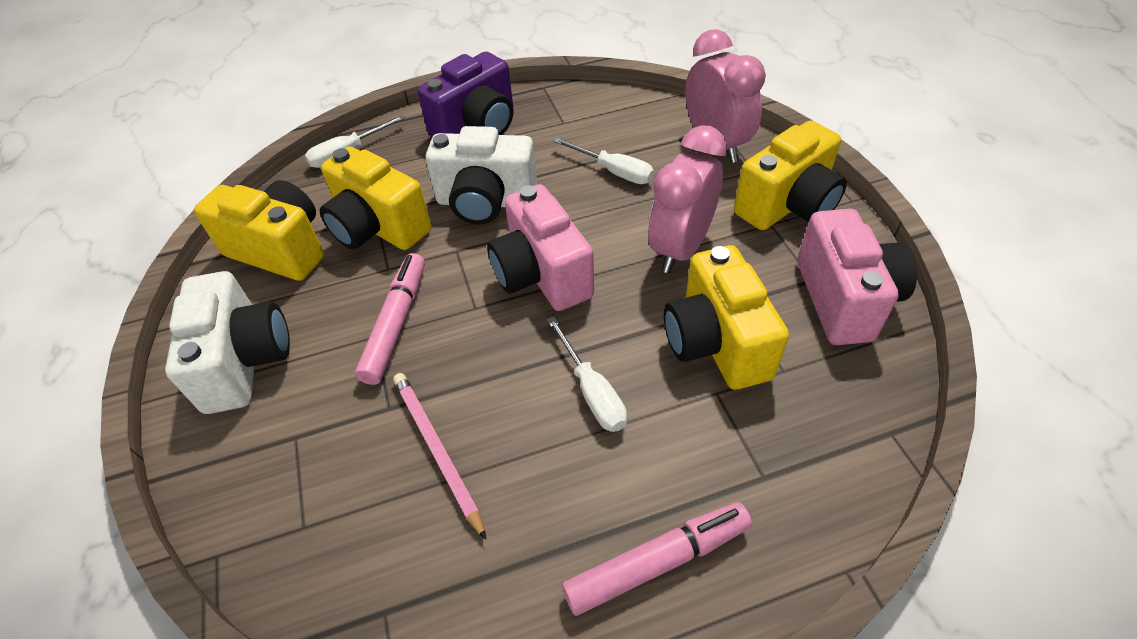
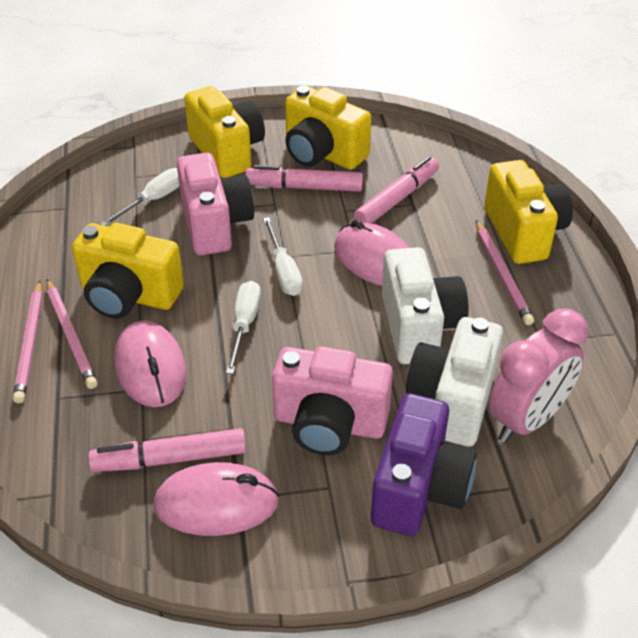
pink clock: 2 -> 1
pink marker: 2 -> 3
pink mouse: 0 -> 3
pink pencil: 1 -> 3

